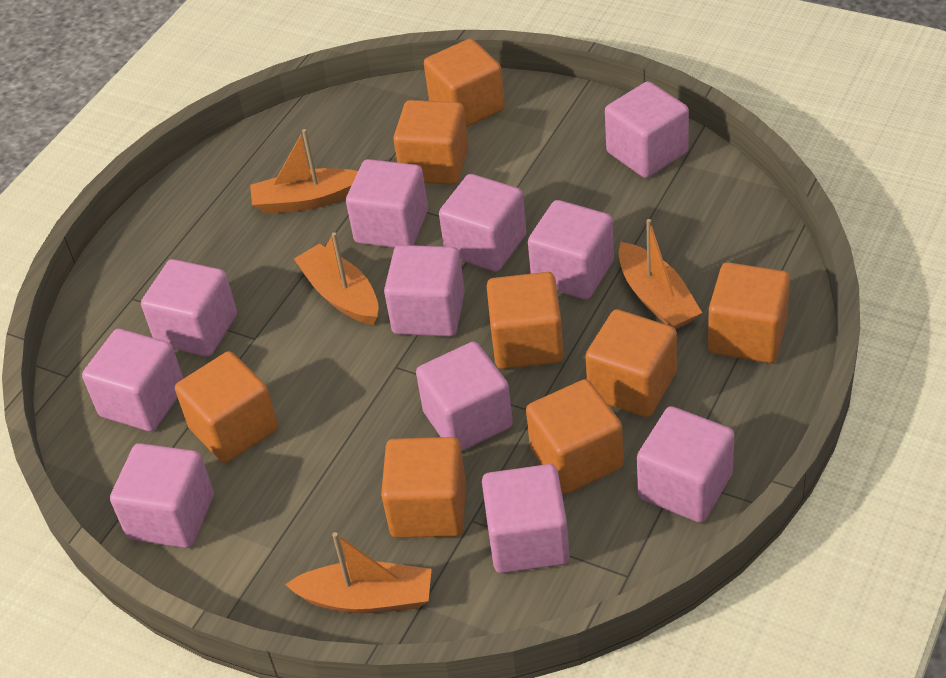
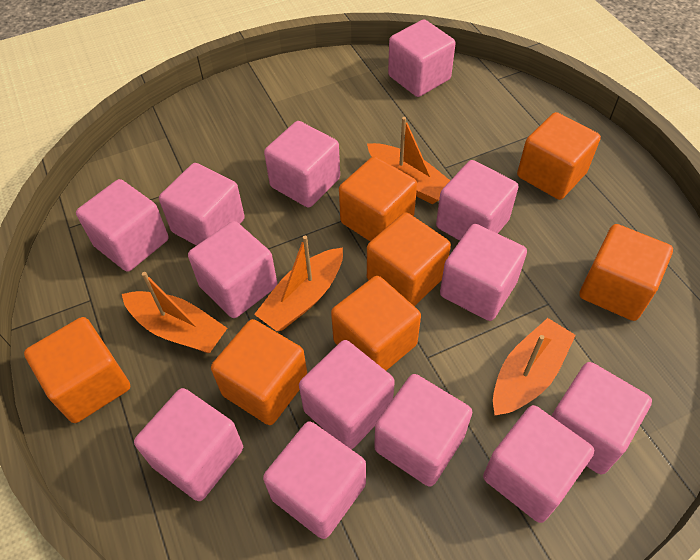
orange cube: 8 -> 7
pink cube: 11 -> 13

